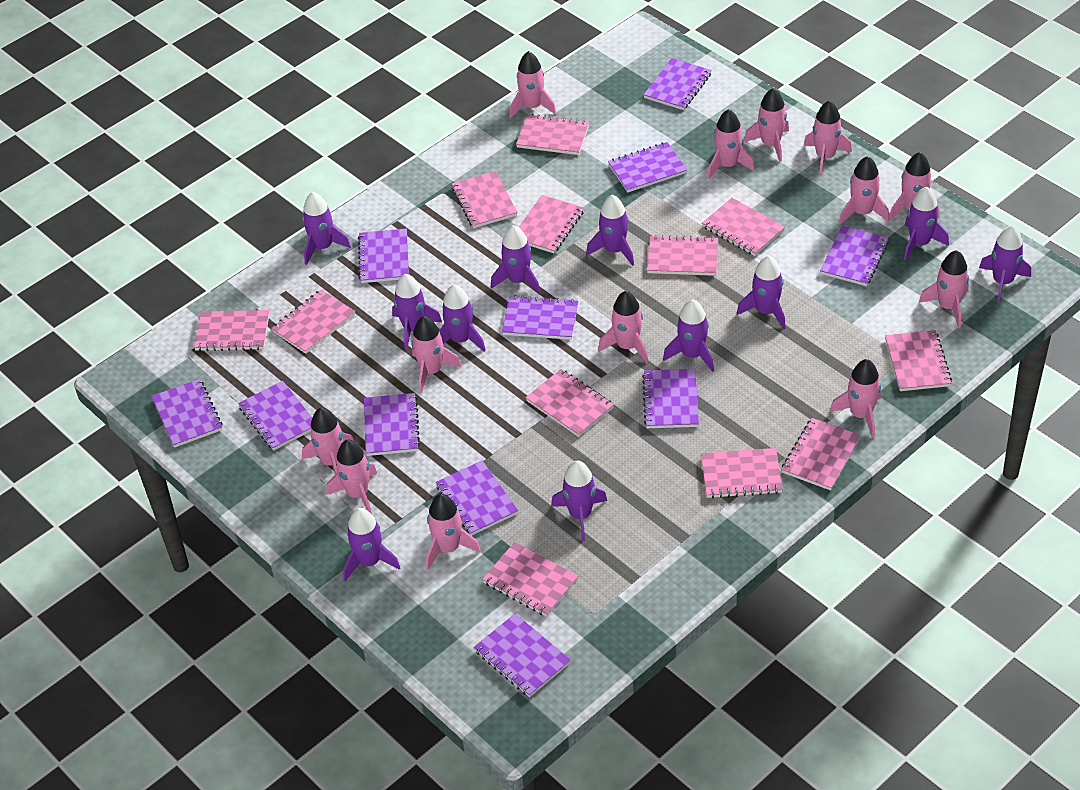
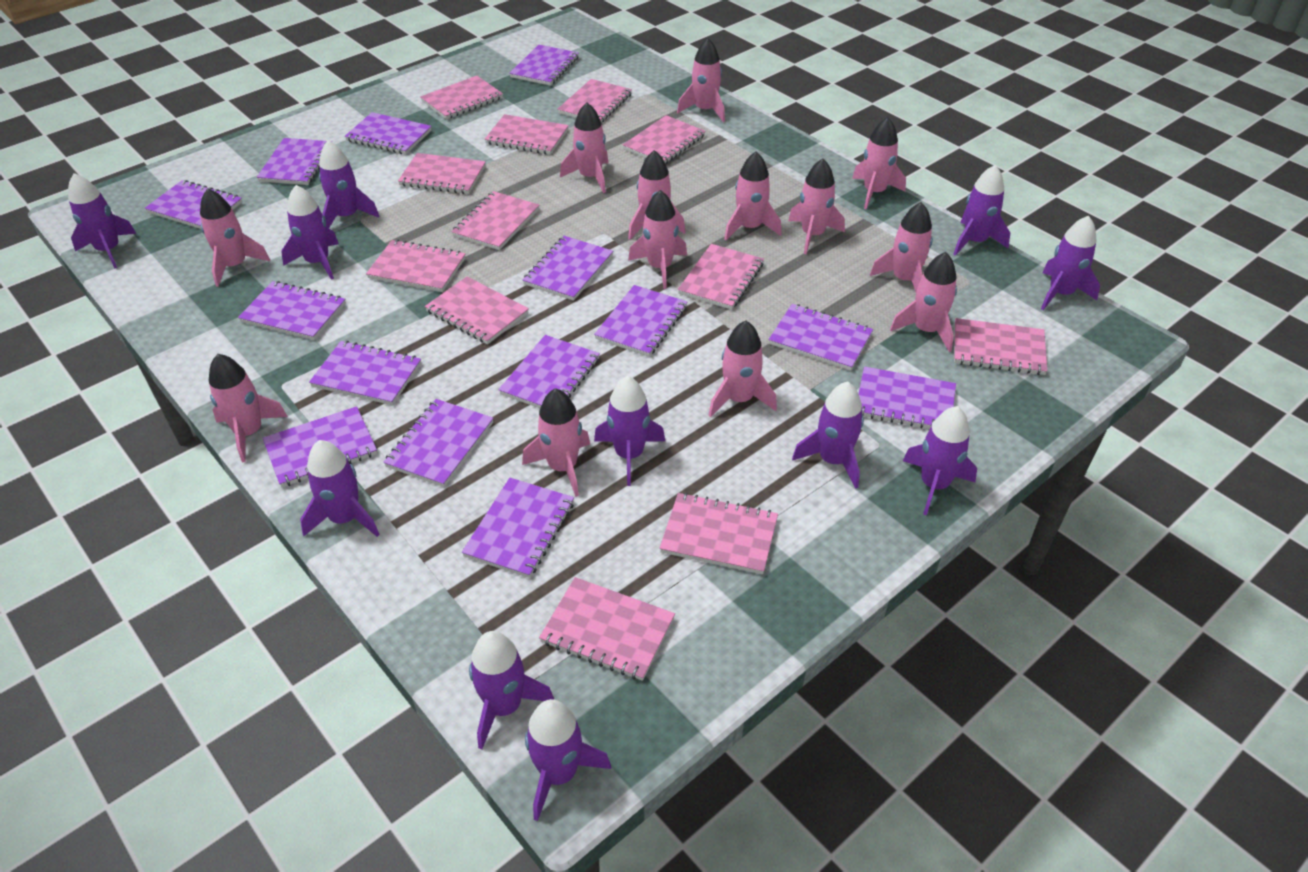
purple notebook: 11 -> 14

